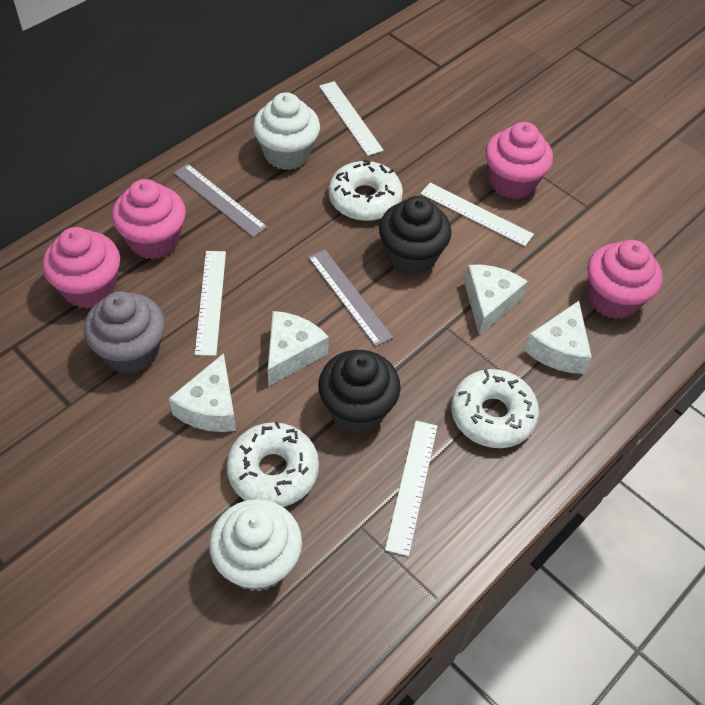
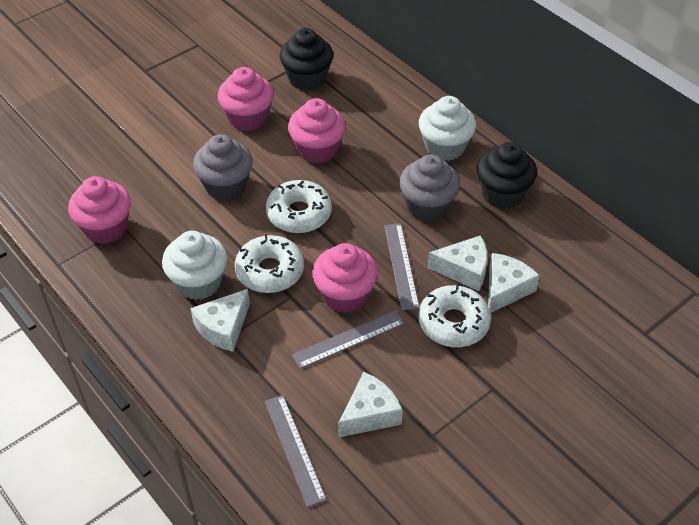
grey cupcake: 1 -> 2
grey ruler: 2 -> 3
white ruler: 4 -> 0

